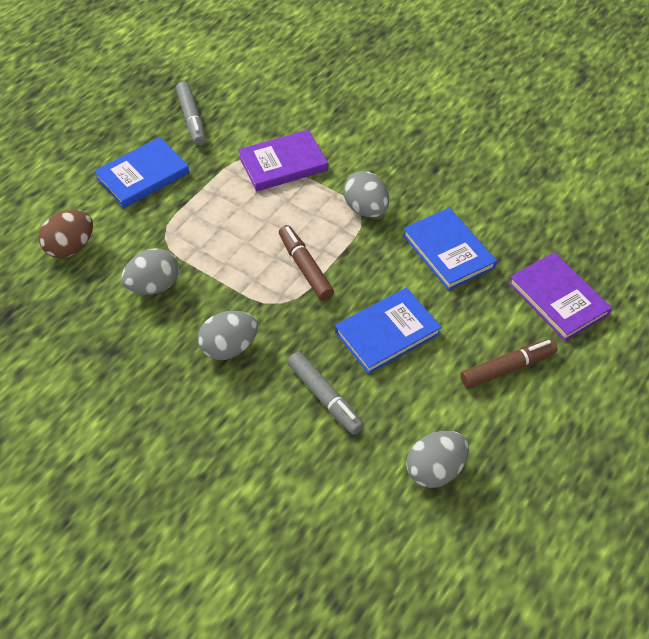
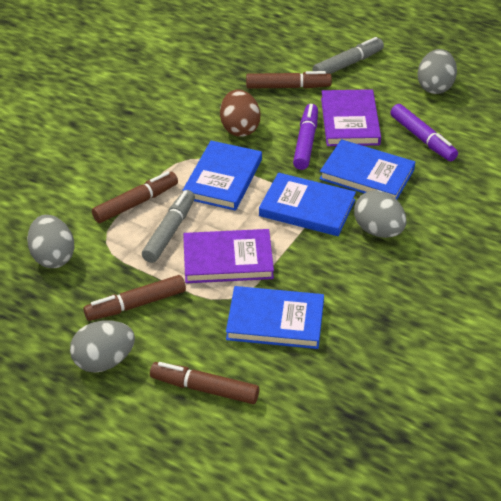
blue book: 3 -> 4
brown marker: 2 -> 4
purple marker: 0 -> 2

